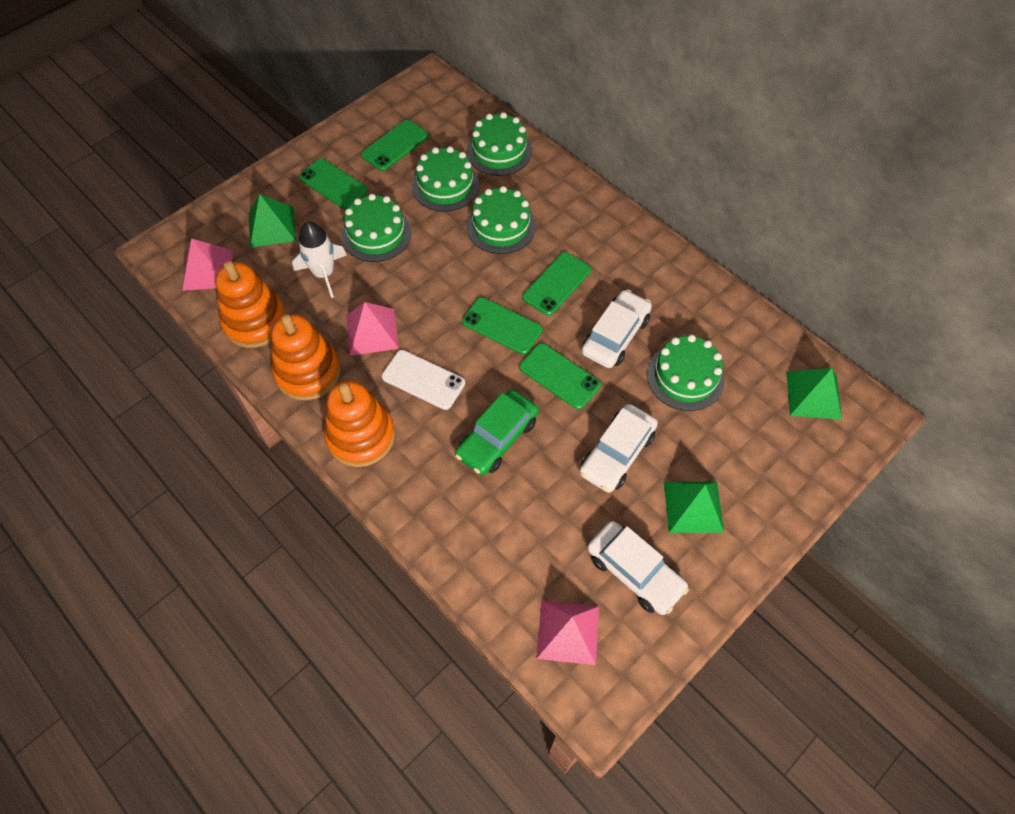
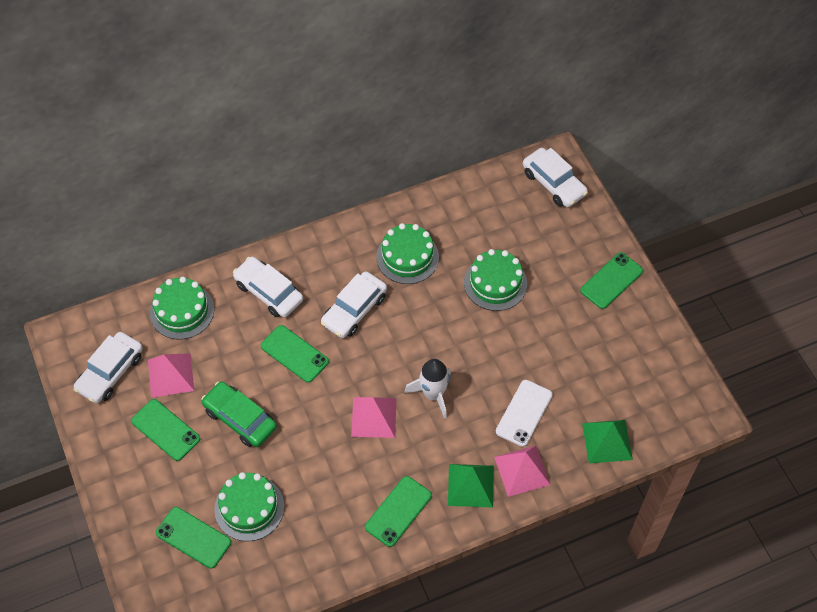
green cake: 5 -> 4
green pyramid: 3 -> 2
orange stacking toy: 3 -> 0
white car: 3 -> 4

